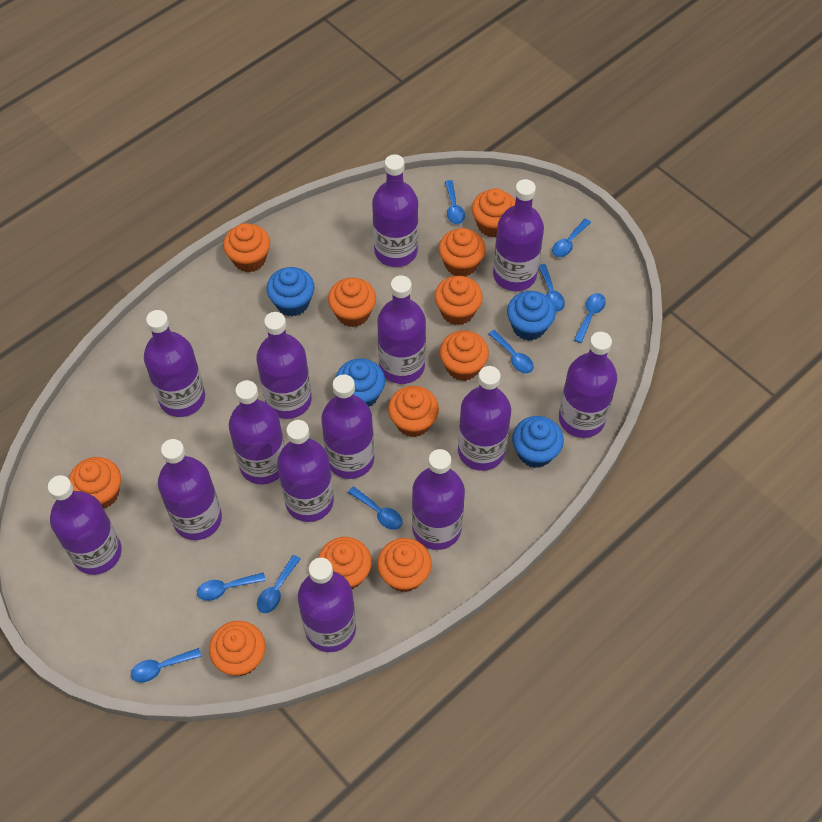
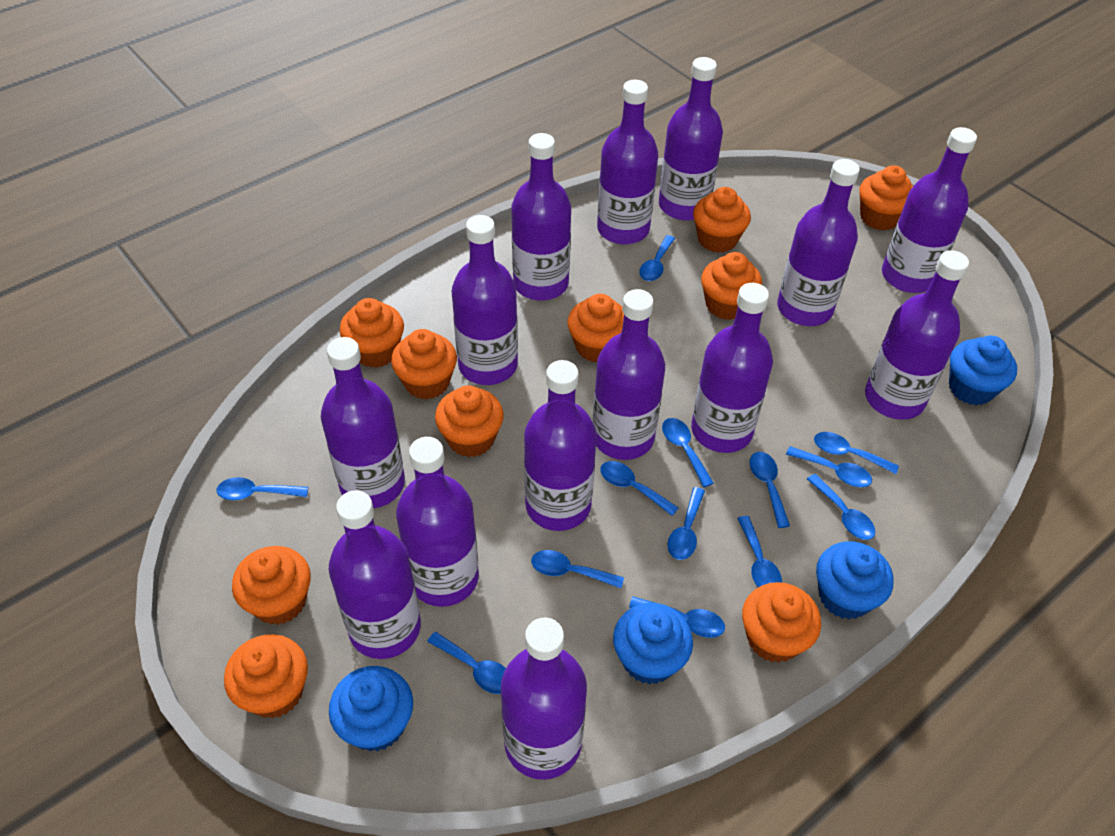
blue spoon: 9 -> 13
orange cupcake: 11 -> 10

